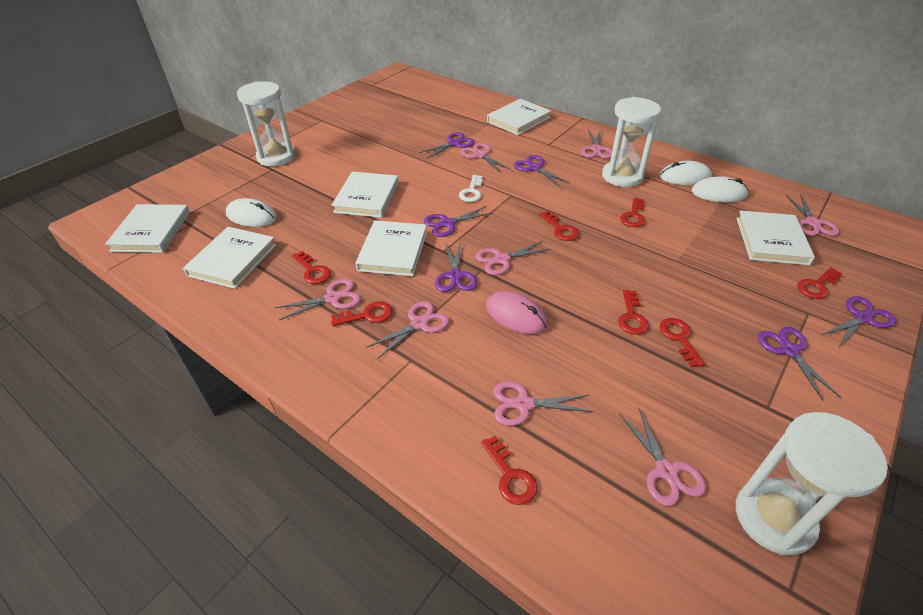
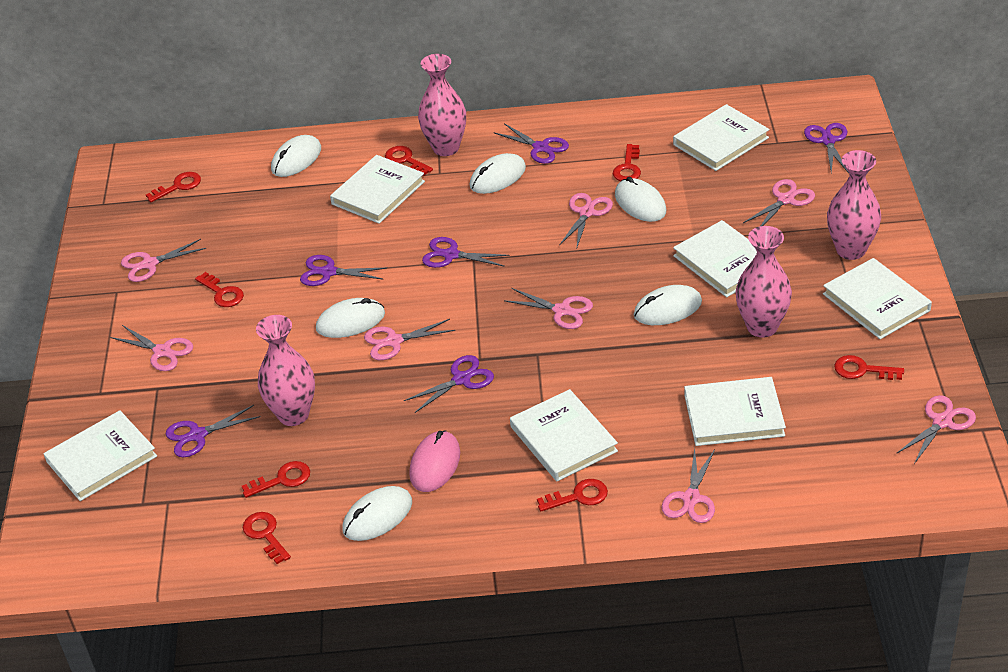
pink vase: 0 -> 4
white book: 6 -> 7
white hourglass: 3 -> 0
white key: 1 -> 0
white mouse: 3 -> 6

